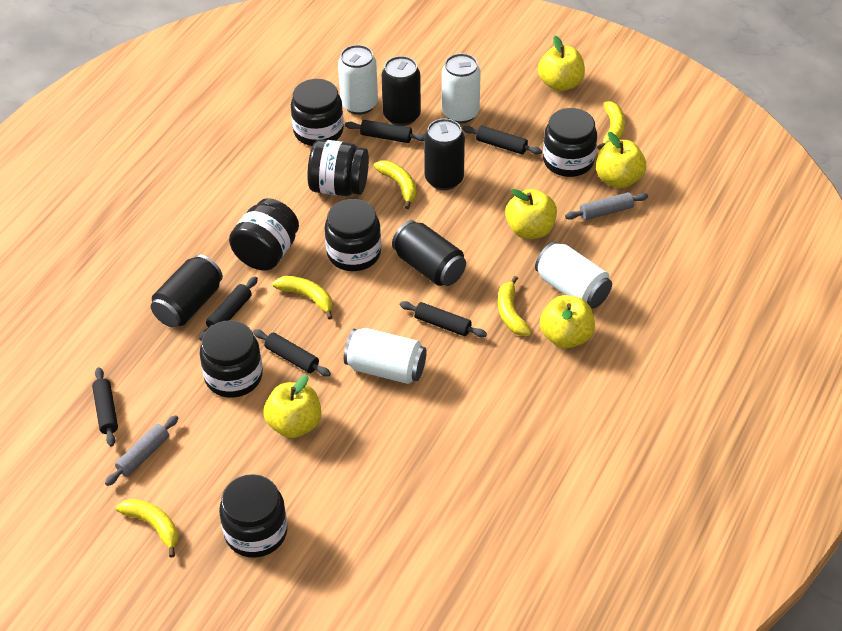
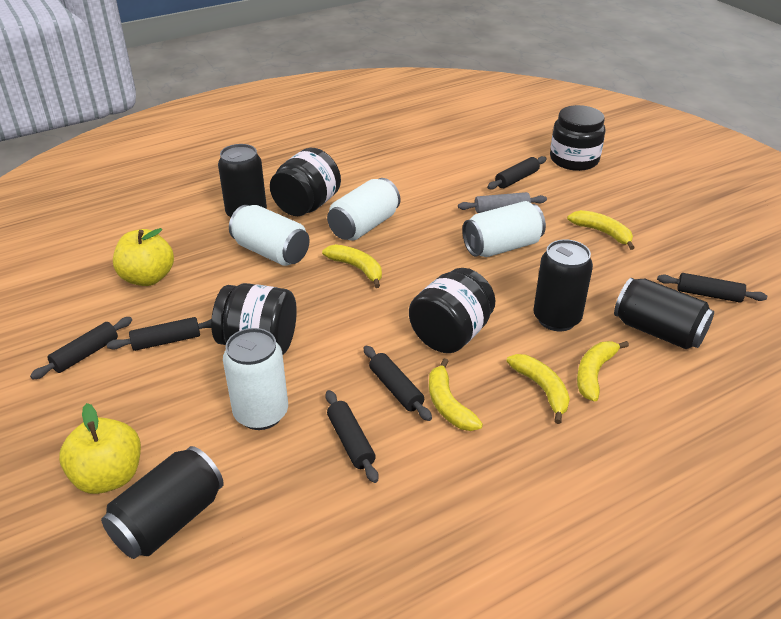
black jar: 7 -> 4
grey rolling pin: 2 -> 1
yellow apple: 5 -> 2

